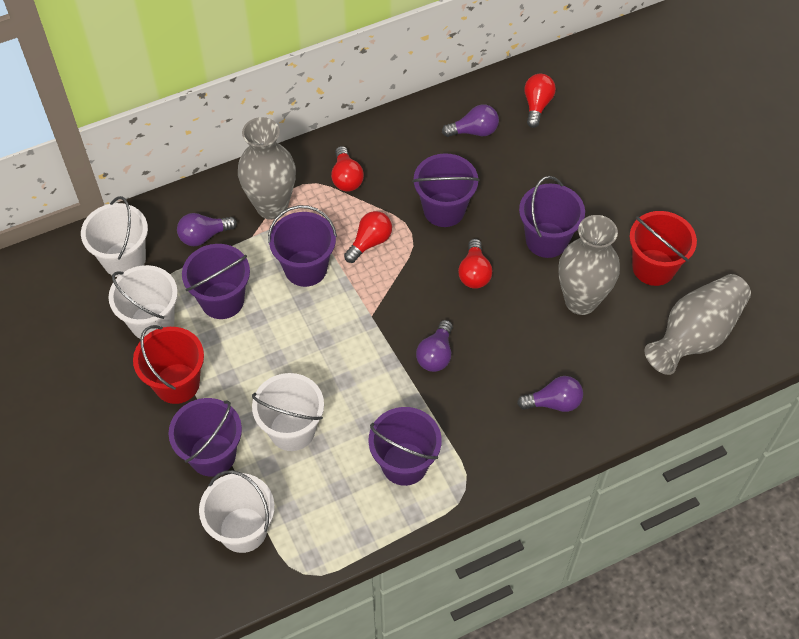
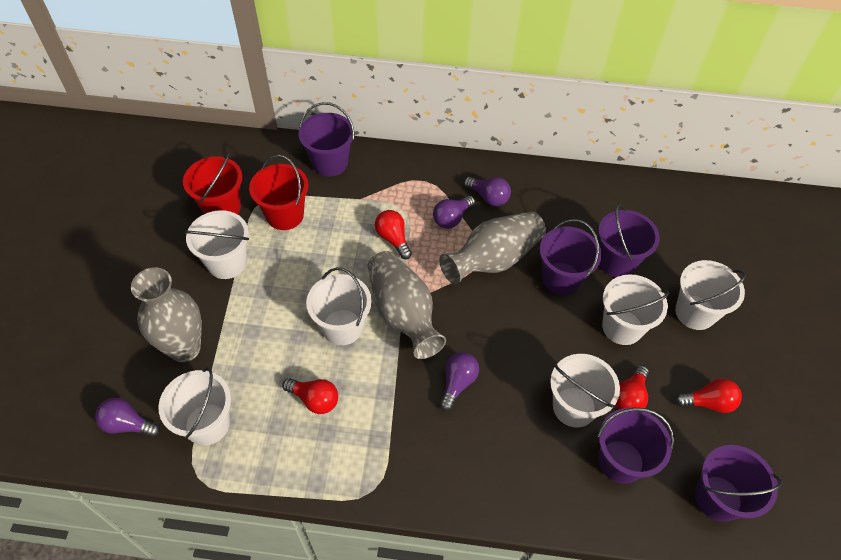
purple bucket: 6 -> 5
white bucket: 4 -> 6

